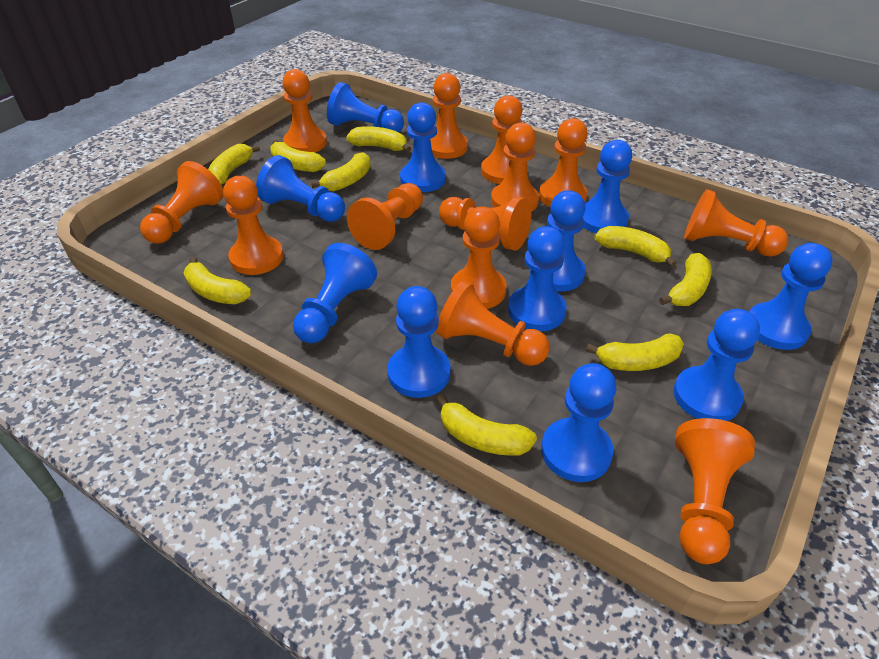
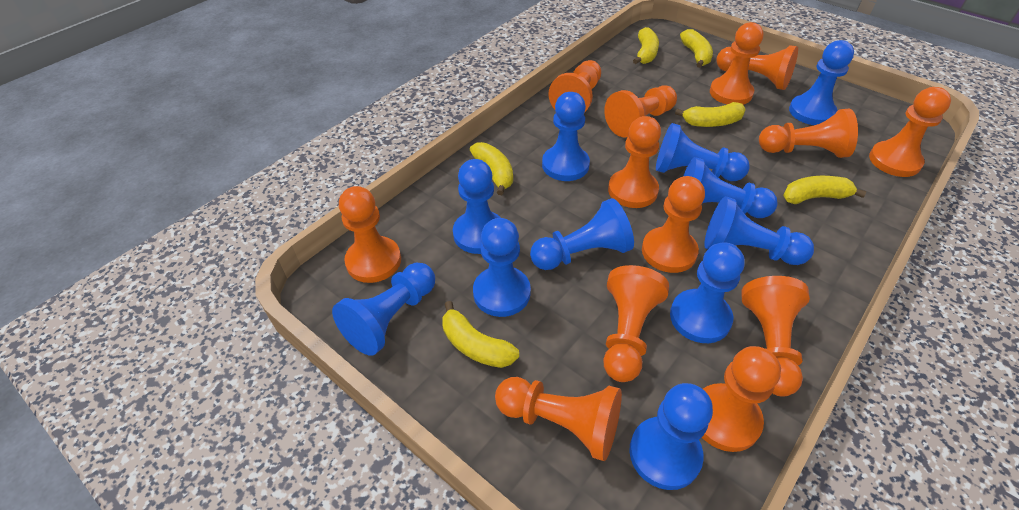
yellow banana: 9 -> 6

